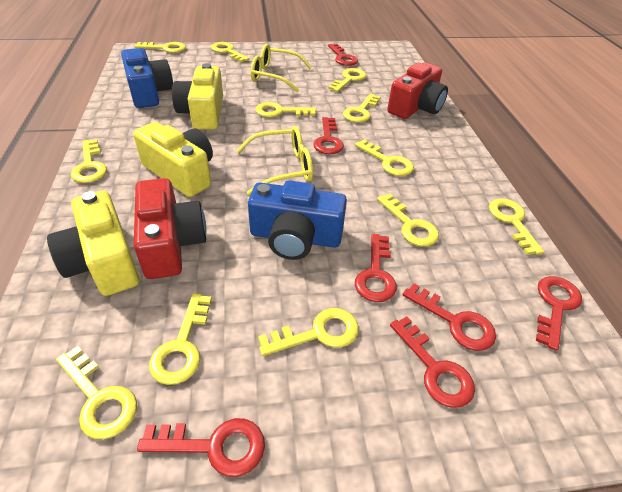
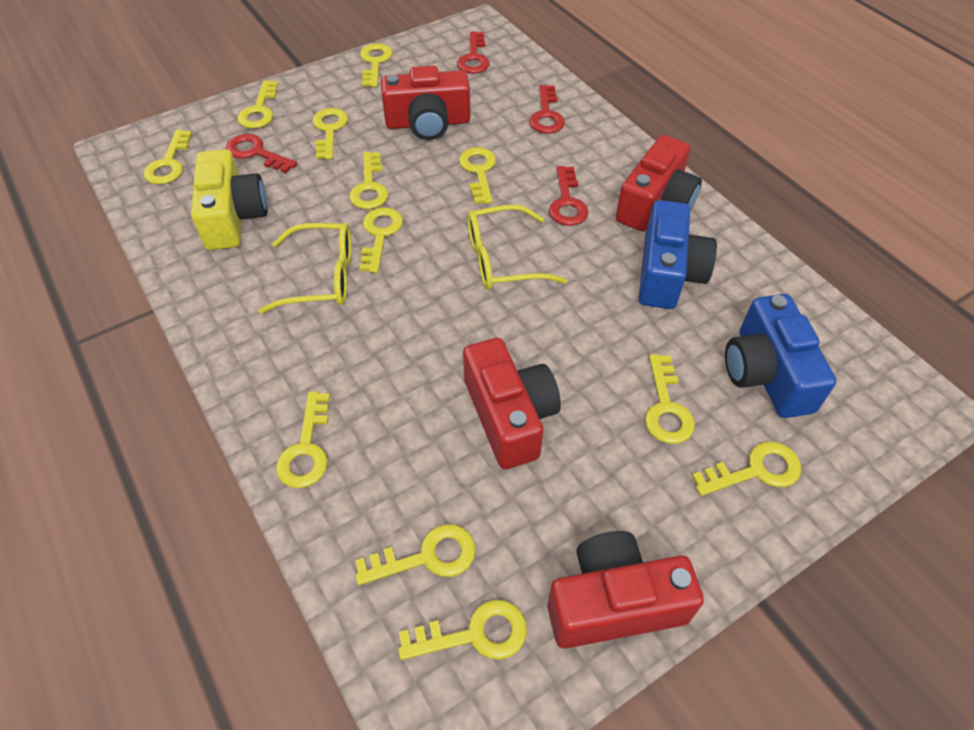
red camera: 2 -> 4
red key: 7 -> 4
yellow camera: 3 -> 1

